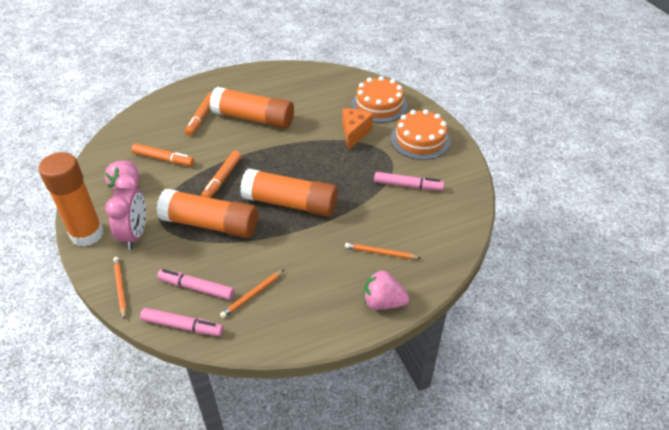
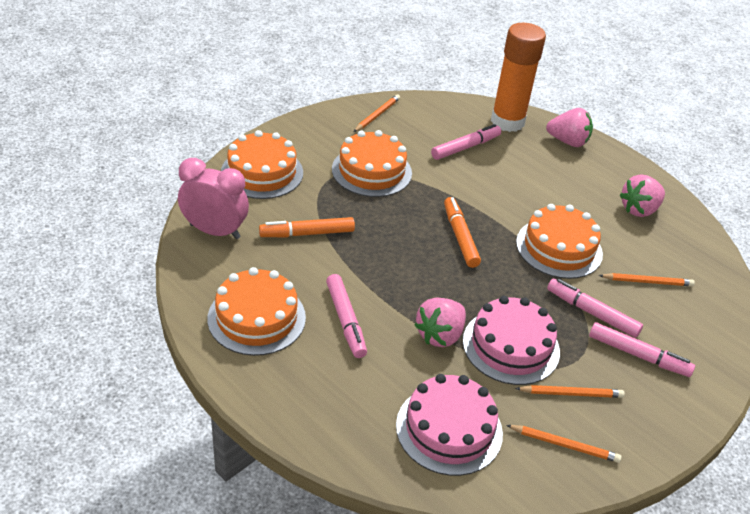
orange cake: 2 -> 4
orange cheese: 1 -> 0
orange glue stick: 4 -> 1
orange marker: 3 -> 2
orange pencil: 3 -> 4
pink cake: 0 -> 2
pink marker: 3 -> 4
pink strawberry: 2 -> 3

